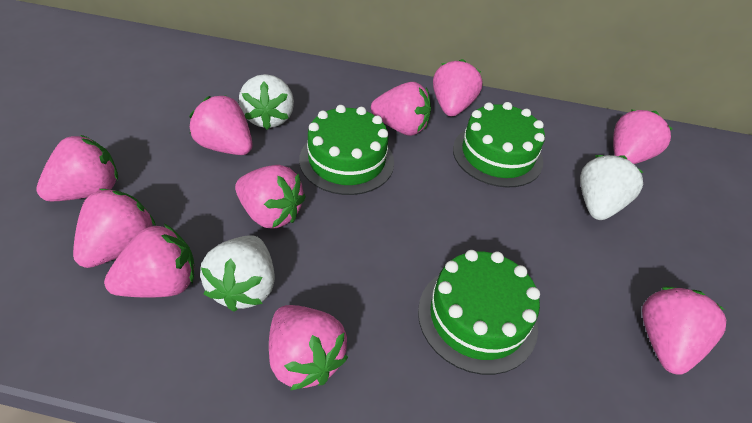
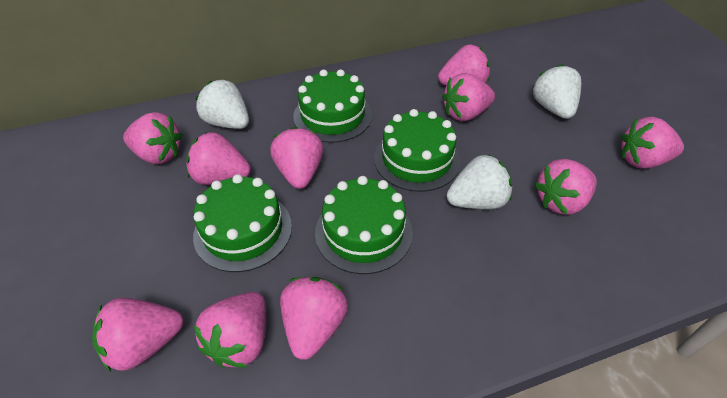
green cake: 3 -> 4

